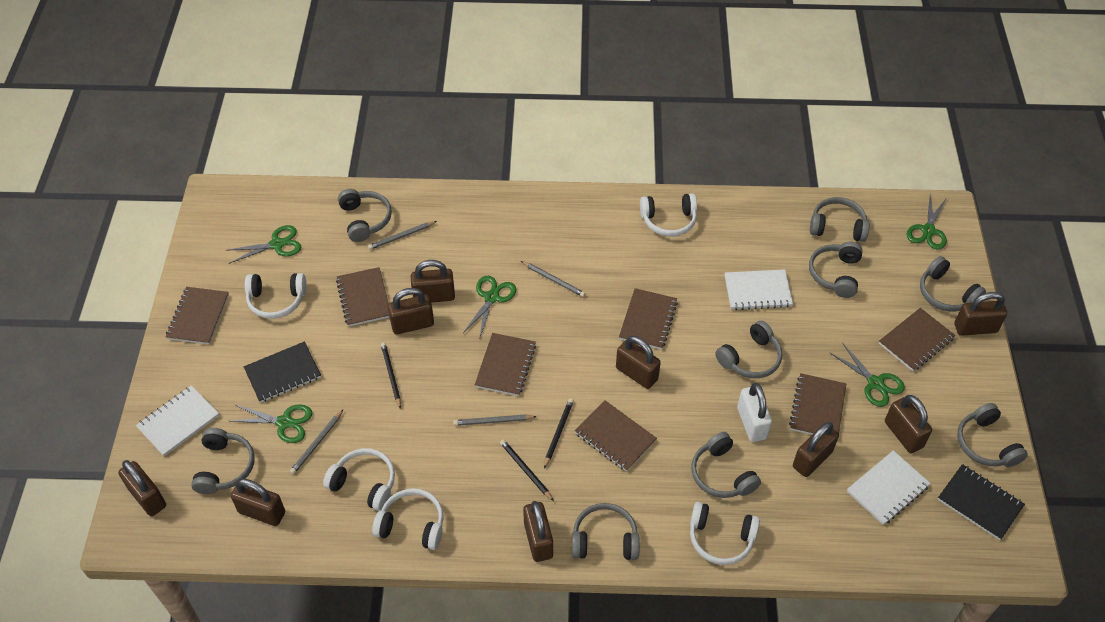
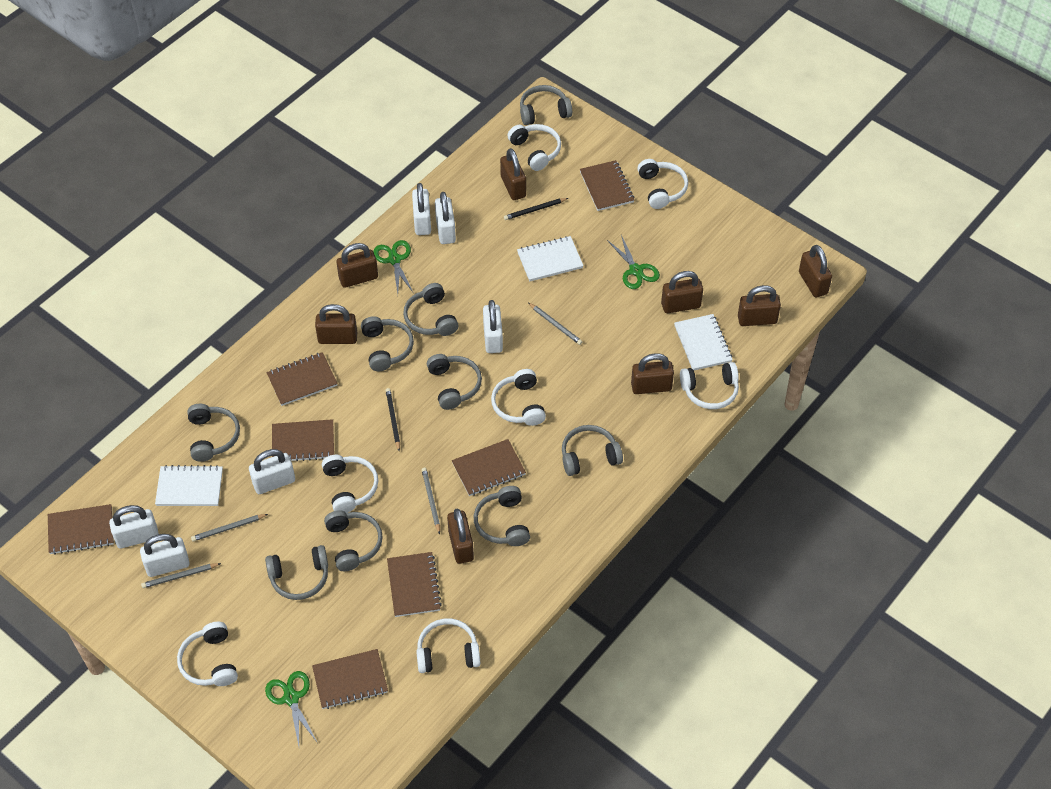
black notebook: 2 -> 0
black pencil: 3 -> 2
brown padlock: 9 -> 8
green scissors: 5 -> 3
white headphones: 5 -> 7
white padlock: 1 -> 6

